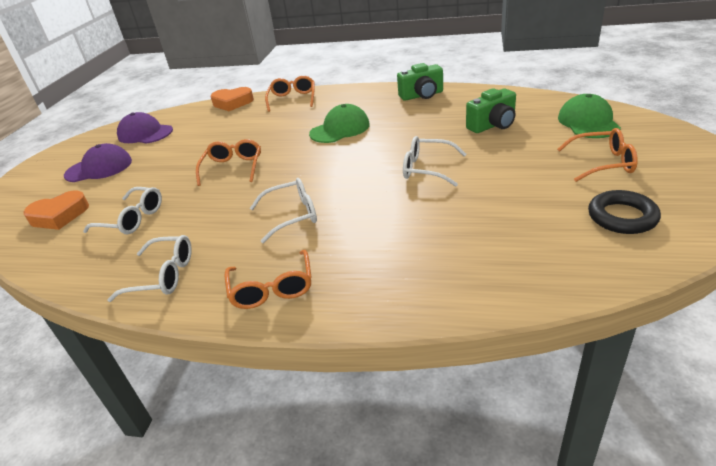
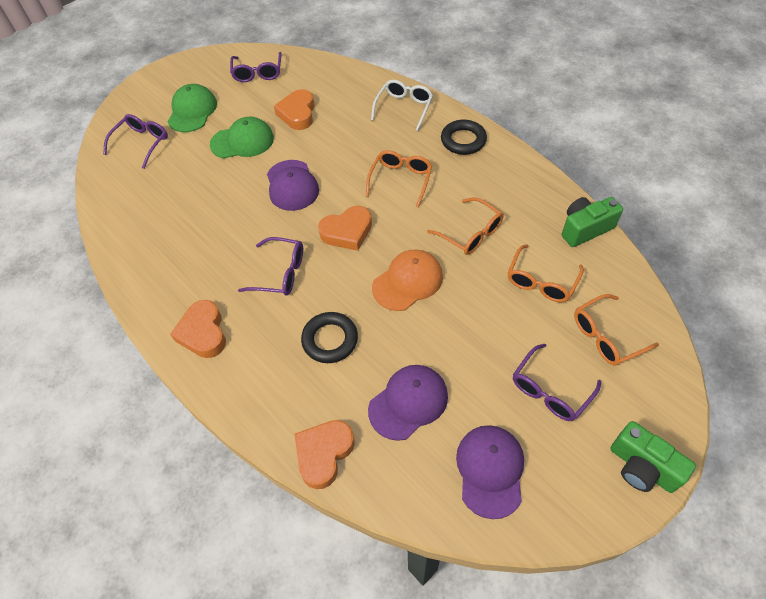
black ring: 1 -> 2
orange cap: 0 -> 1
orange heart: 2 -> 4
purple cap: 2 -> 3
purple glasses: 0 -> 4
white glasses: 4 -> 1

